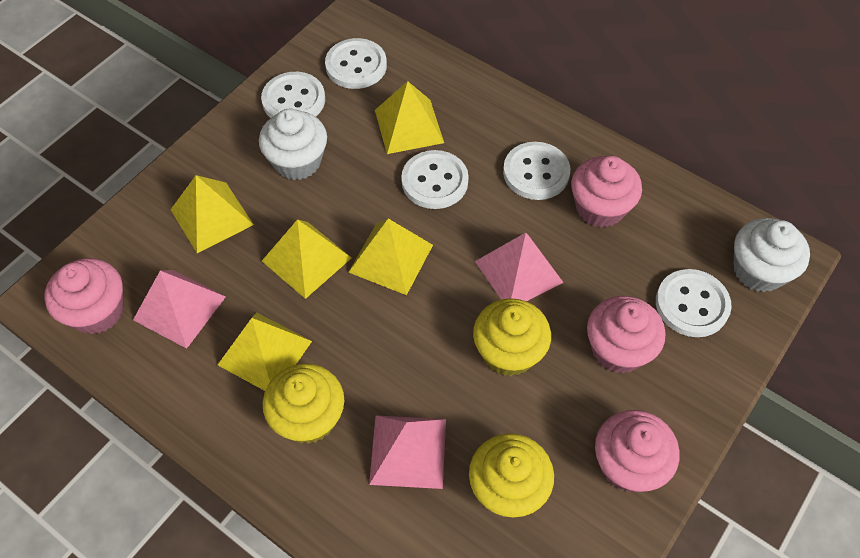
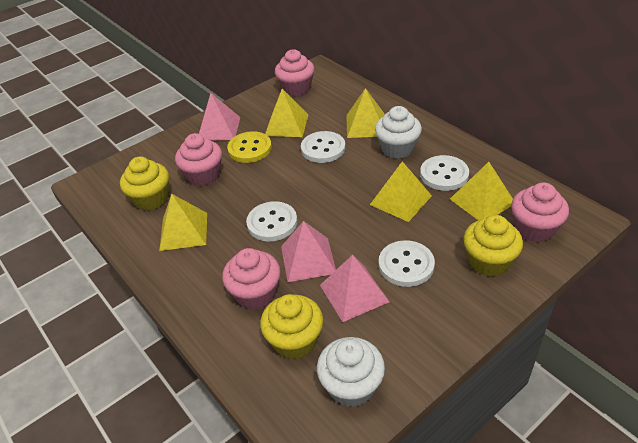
white button: 5 -> 4
yellow button: 0 -> 1

